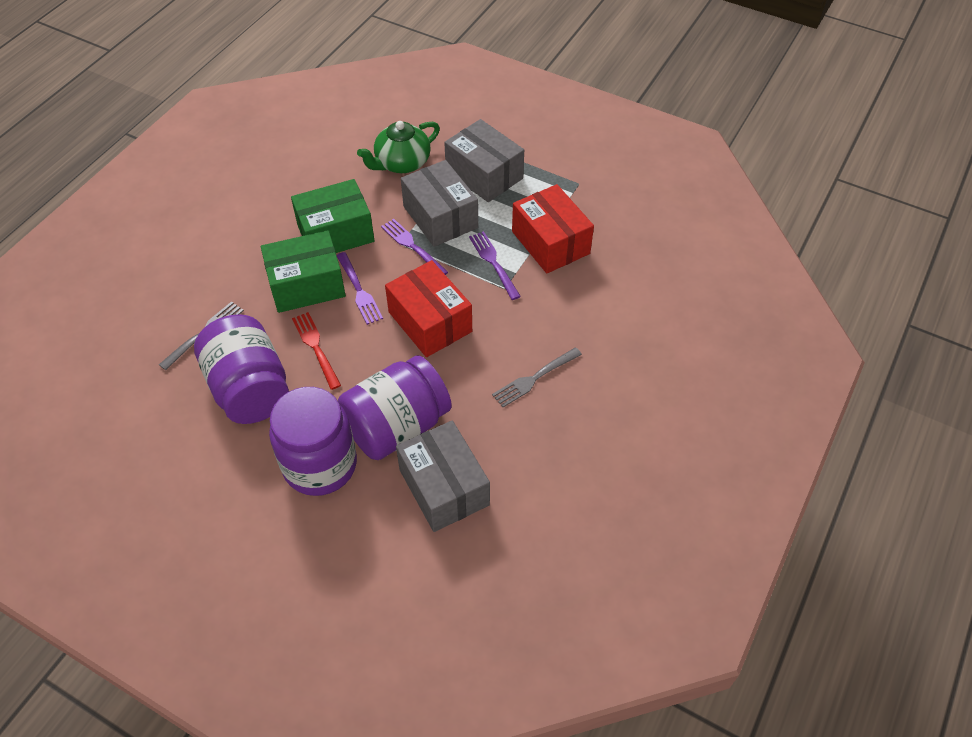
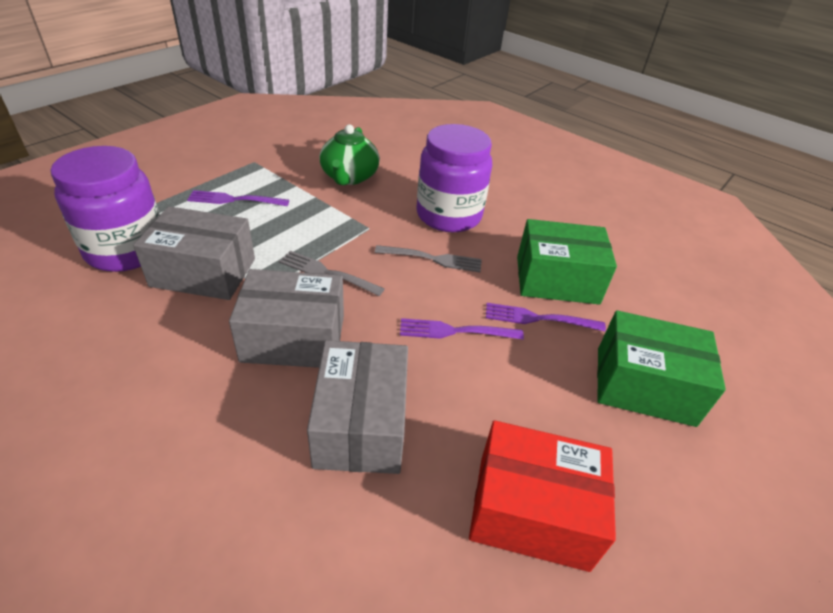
purple jar: 3 -> 2
red box: 2 -> 1
red fork: 1 -> 0

